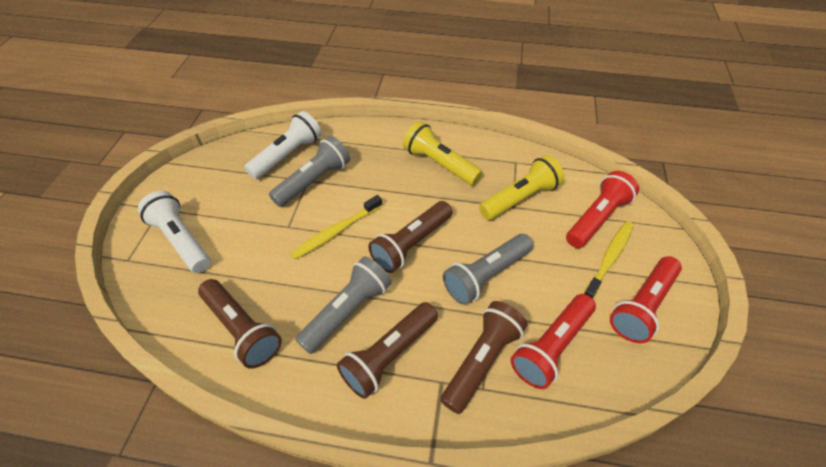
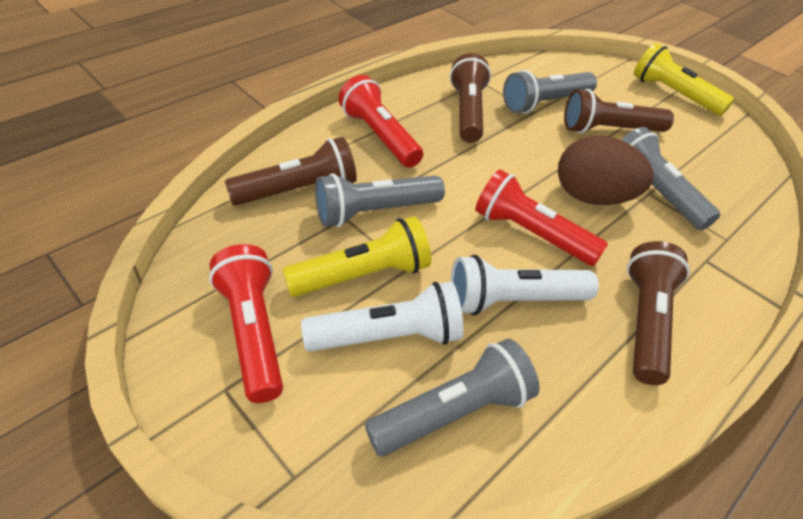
brown egg: 0 -> 1
grey flashlight: 3 -> 4
yellow toothbrush: 2 -> 0

